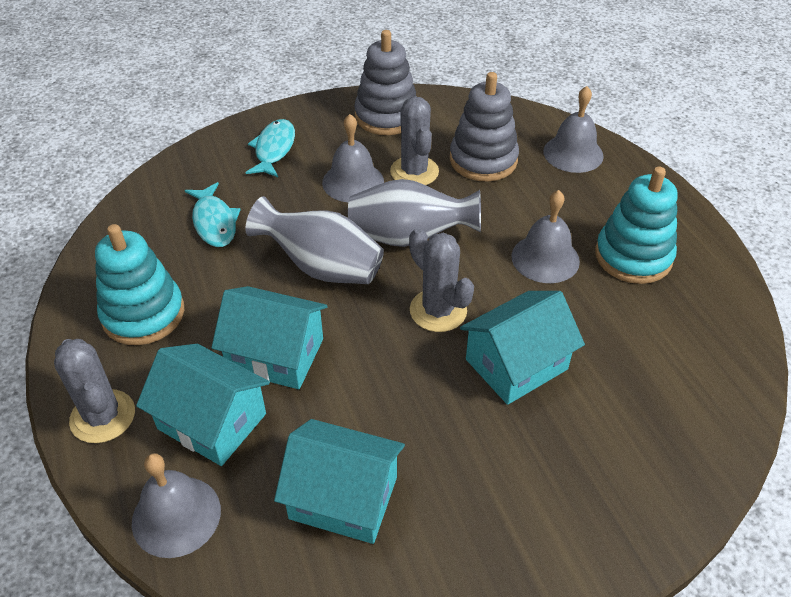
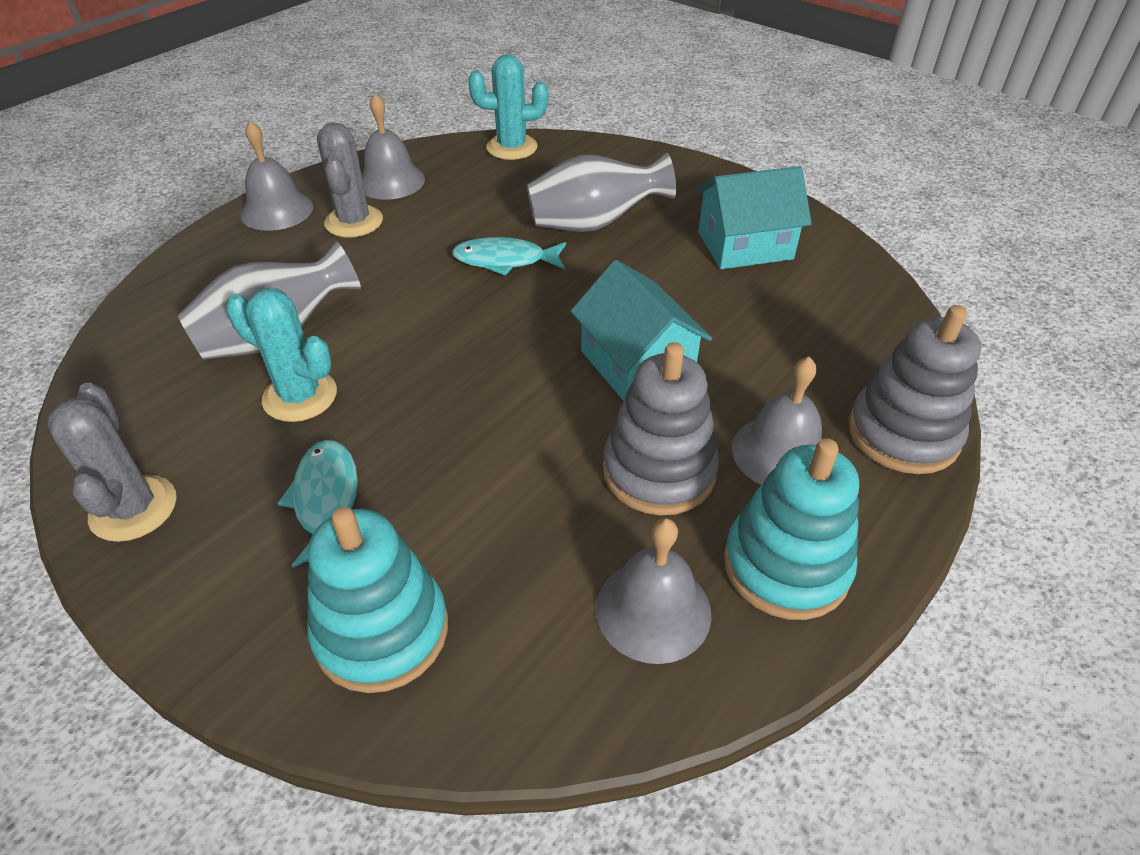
grey cactus: 3 -> 2
turquoise cactus: 0 -> 2
turquoise house: 4 -> 2

